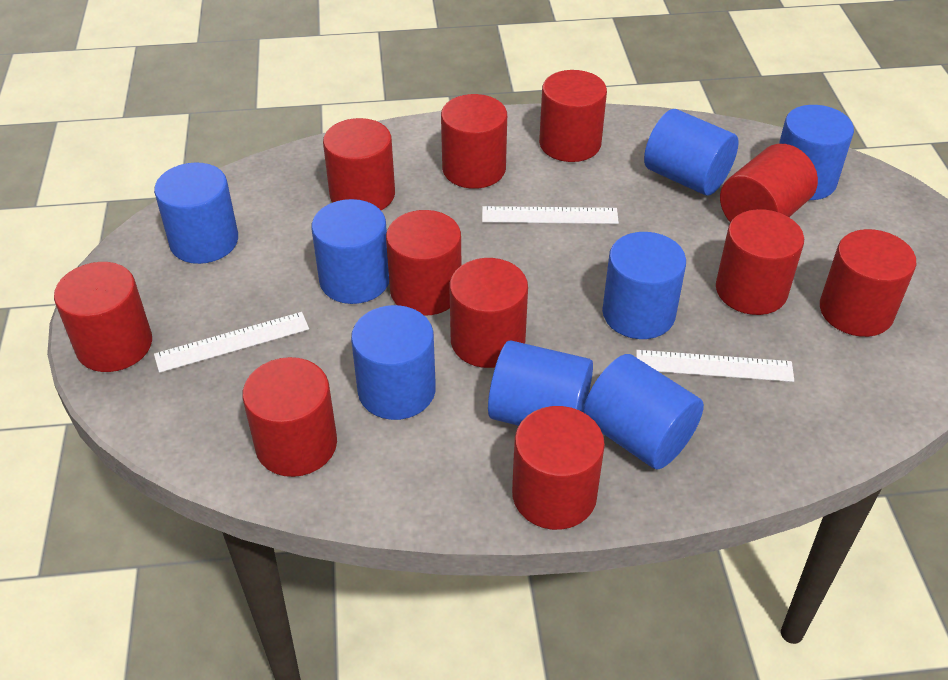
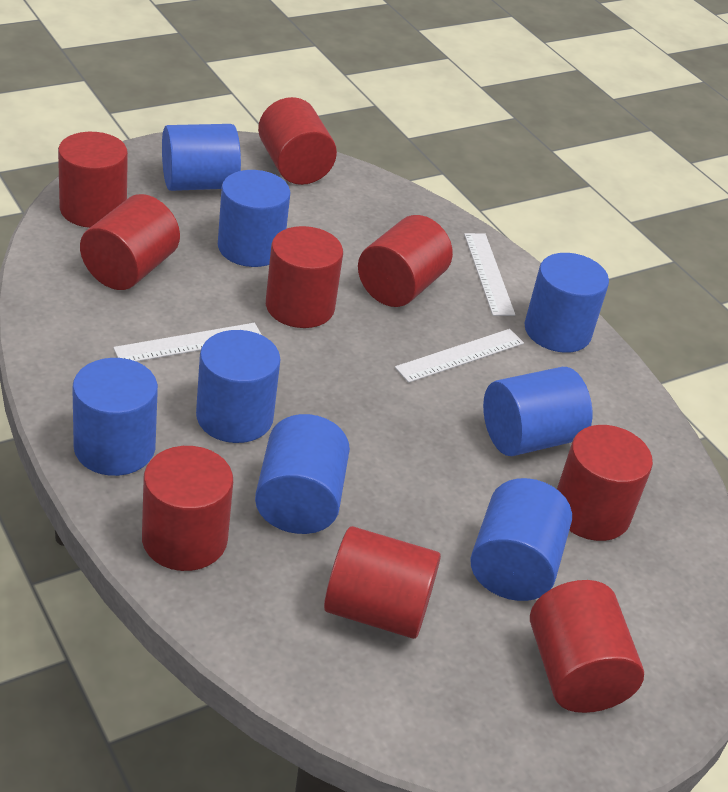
red cylinder: 11 -> 9

